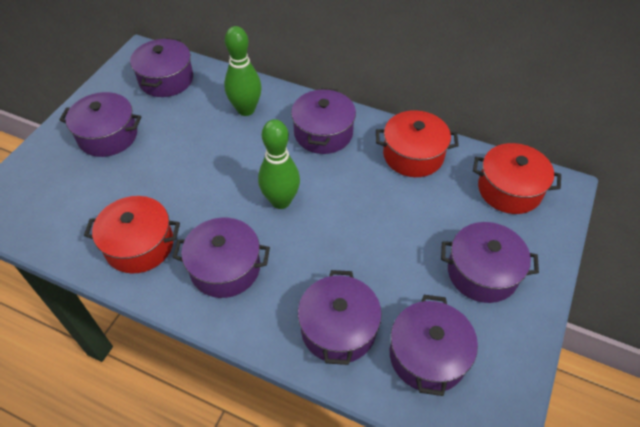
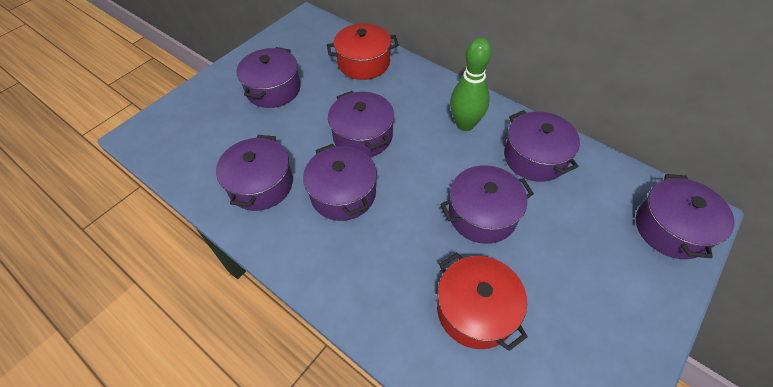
green bowling pin: 2 -> 1
red pot: 3 -> 2

